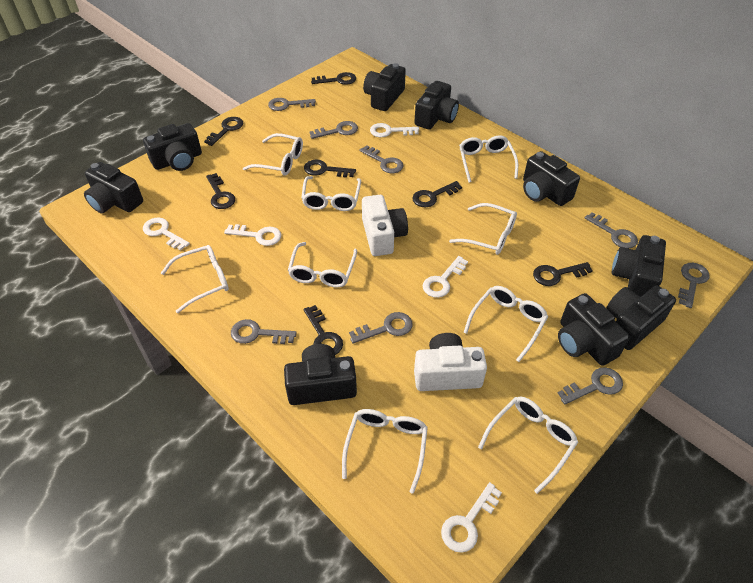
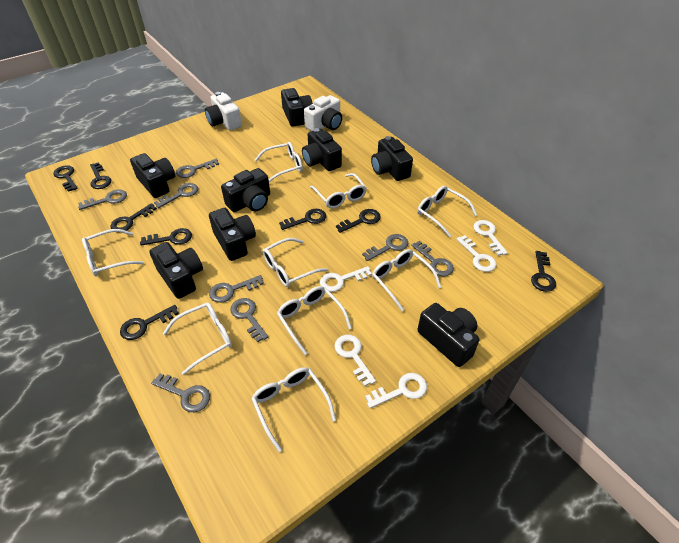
black camera: 9 -> 8
black key: 7 -> 8

